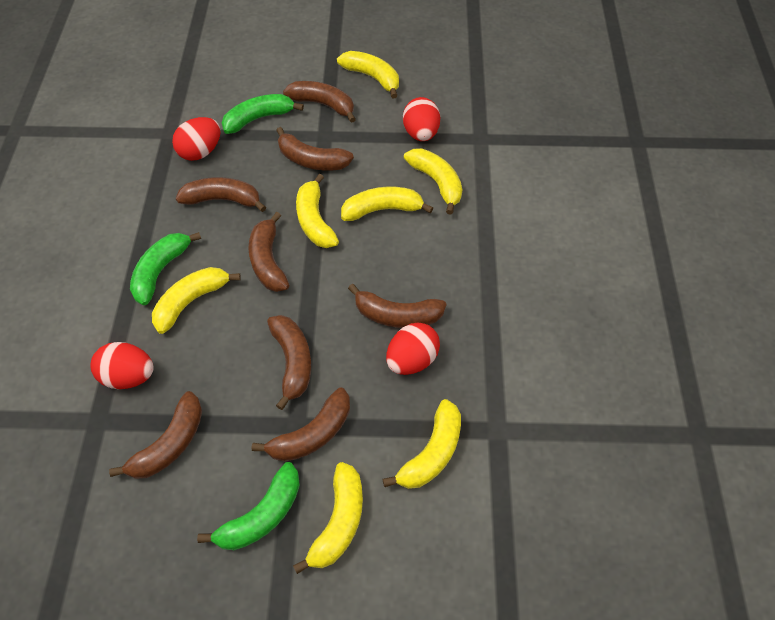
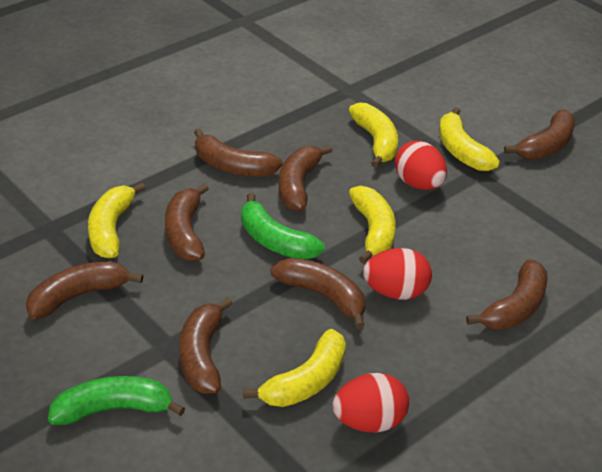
green banana: 3 -> 2
red egg: 4 -> 3
yellow banana: 7 -> 5

